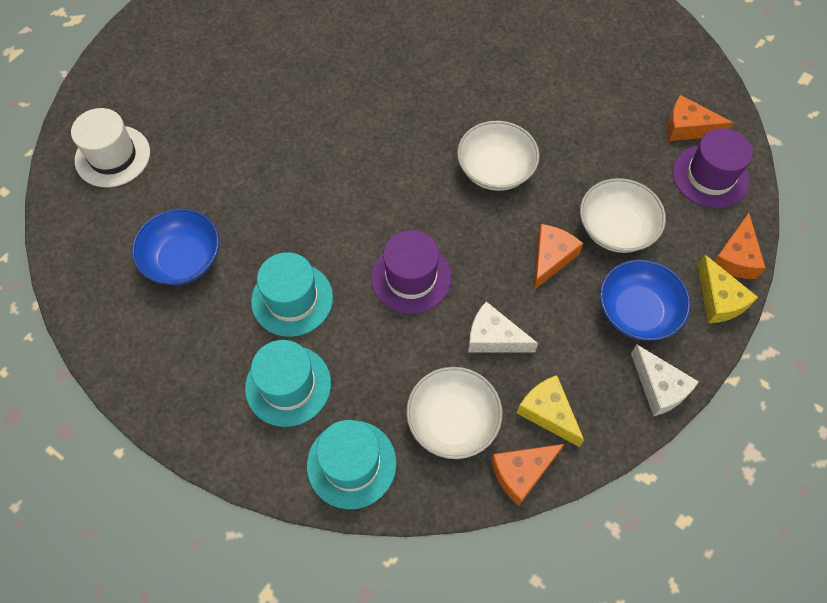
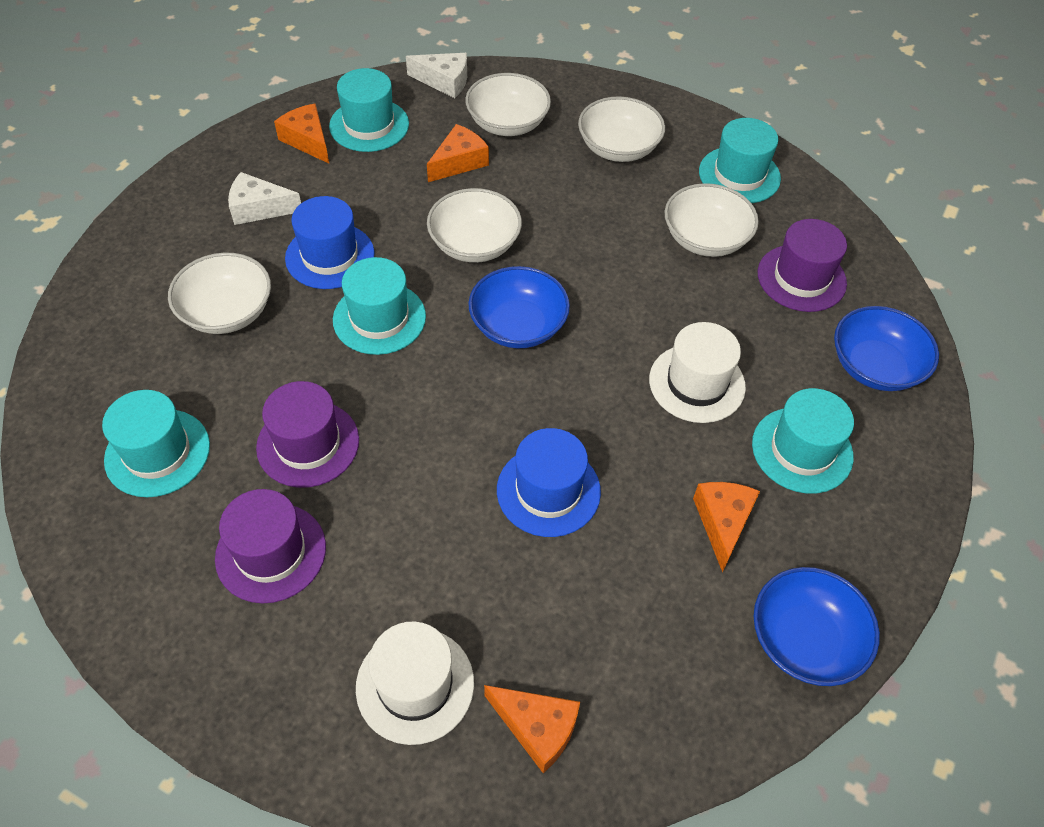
blue bowl: 2 -> 3
blue hat: 0 -> 2
purple hat: 2 -> 3
turquoise hat: 3 -> 5
white bowl: 3 -> 5
white hat: 1 -> 2
yellow cheese: 2 -> 0

